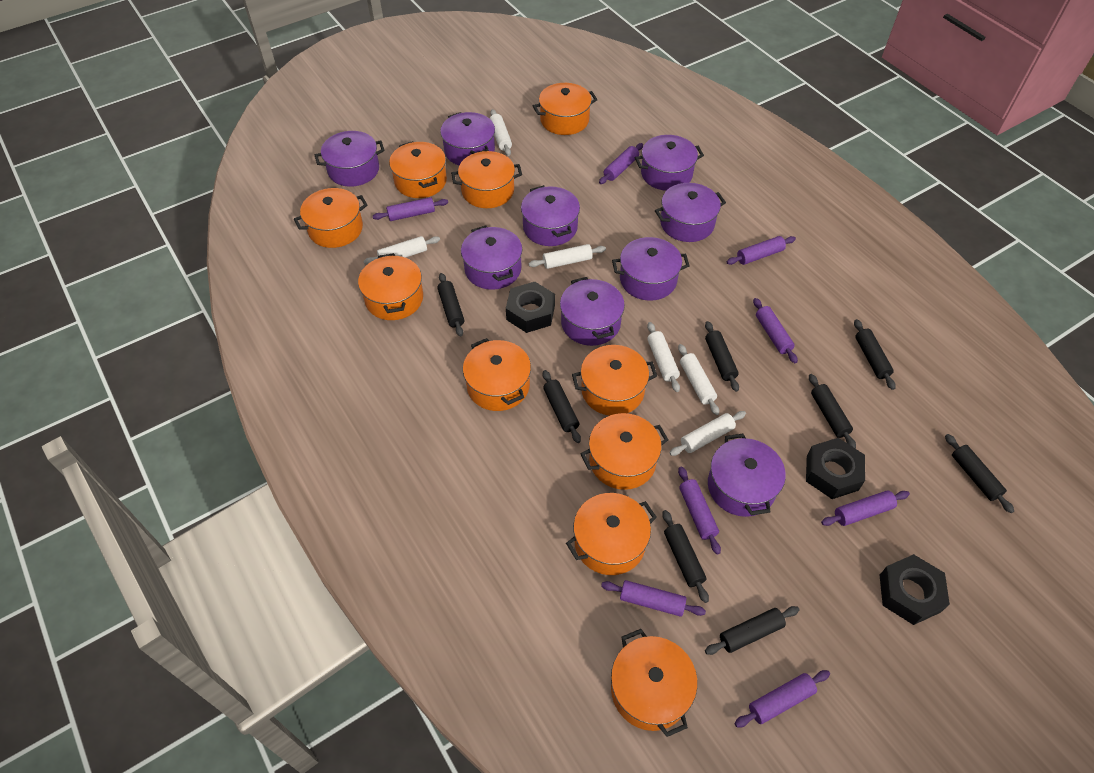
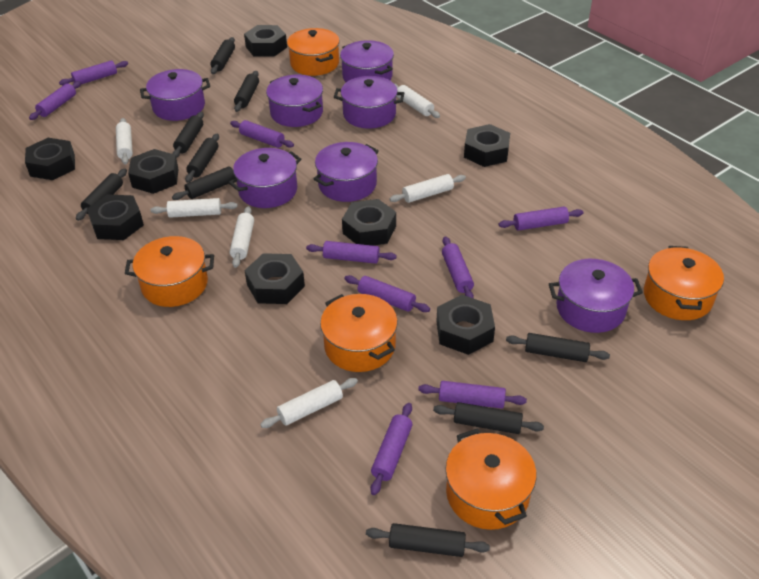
black nut: 3 -> 8
black rolling pin: 8 -> 9
orange pot: 10 -> 5
purple pot: 9 -> 7
purple rolling pin: 8 -> 9

